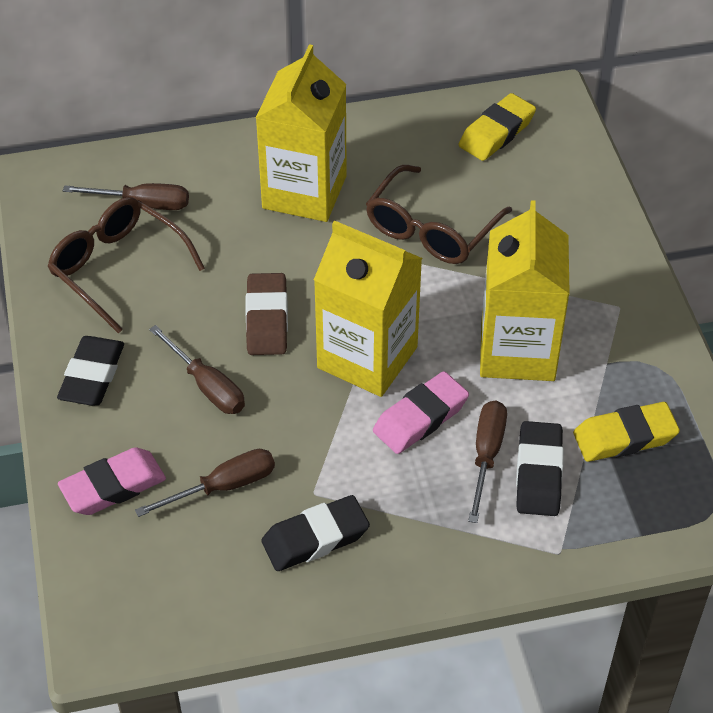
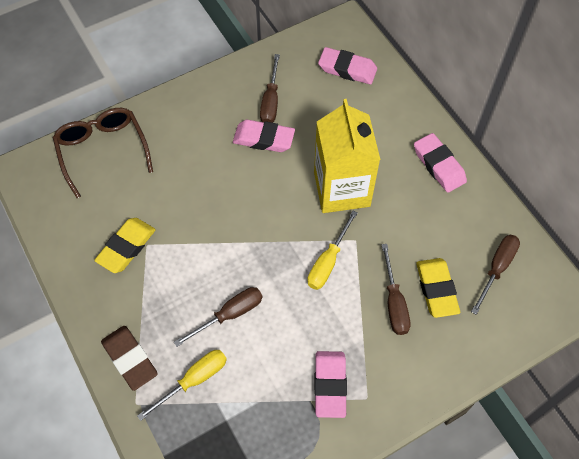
black eraser: 3 -> 0
brown glasses: 2 -> 1
pink eraser: 2 -> 4
yellow carton: 3 -> 1
yellow screwdriver: 0 -> 2

